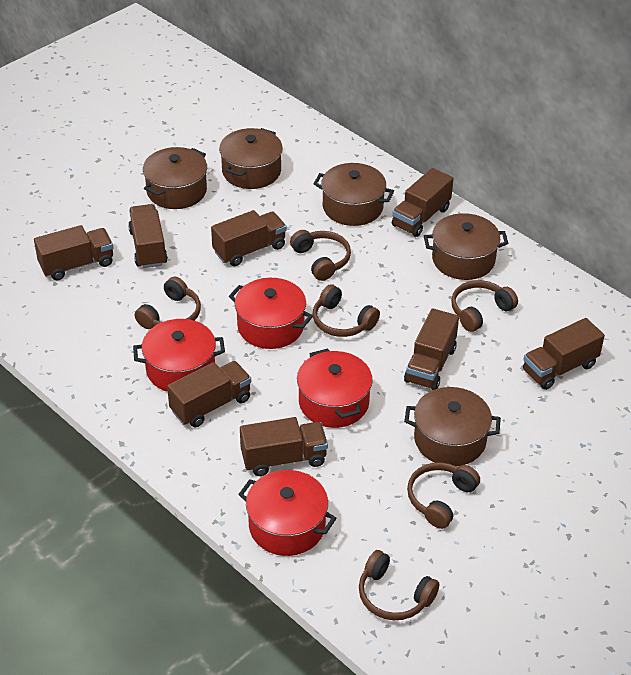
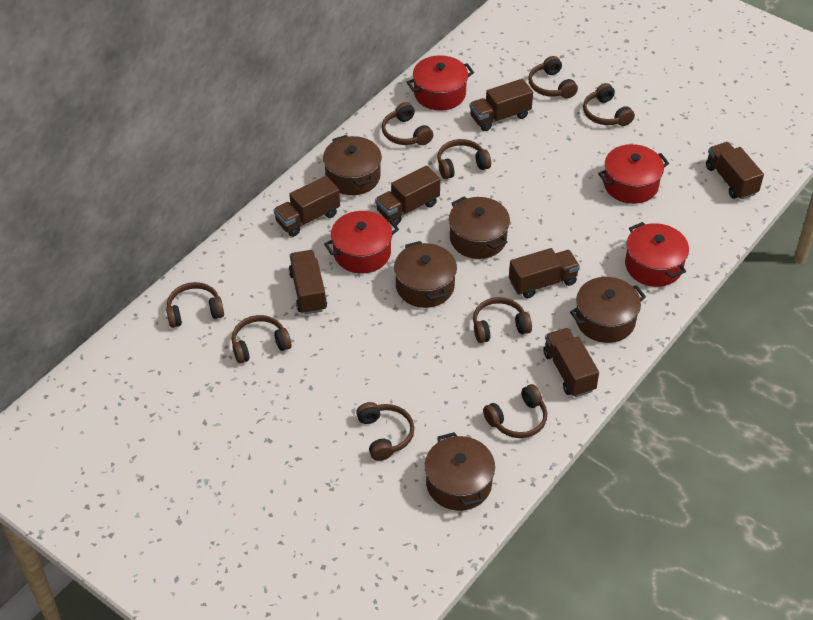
brown headphones: 6 -> 9
brown truck: 8 -> 7

